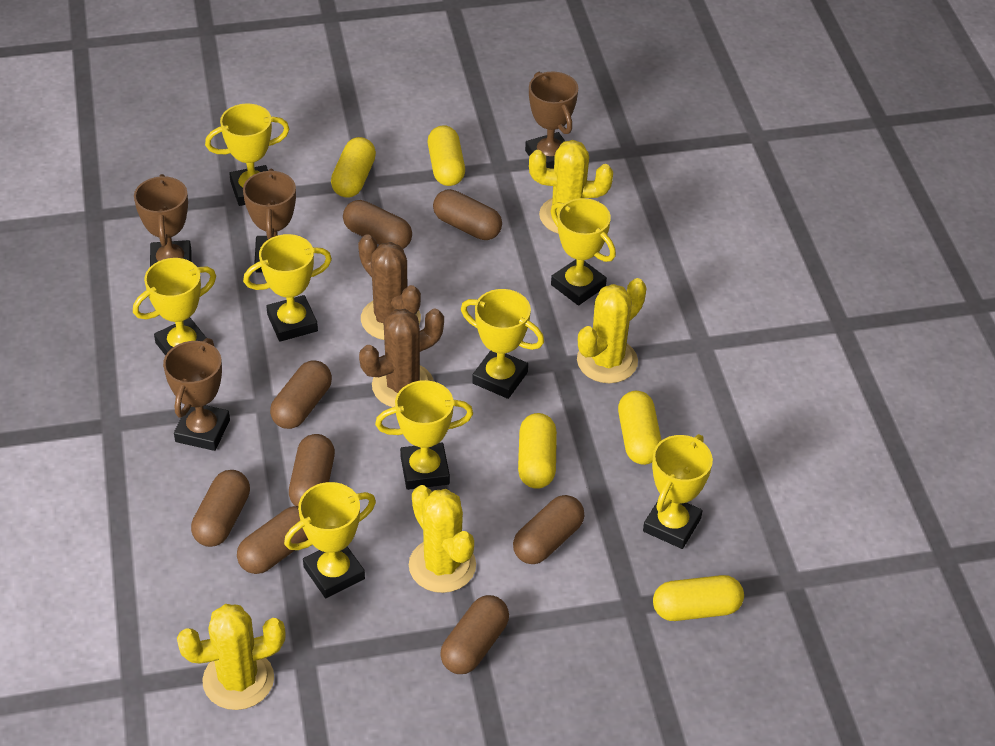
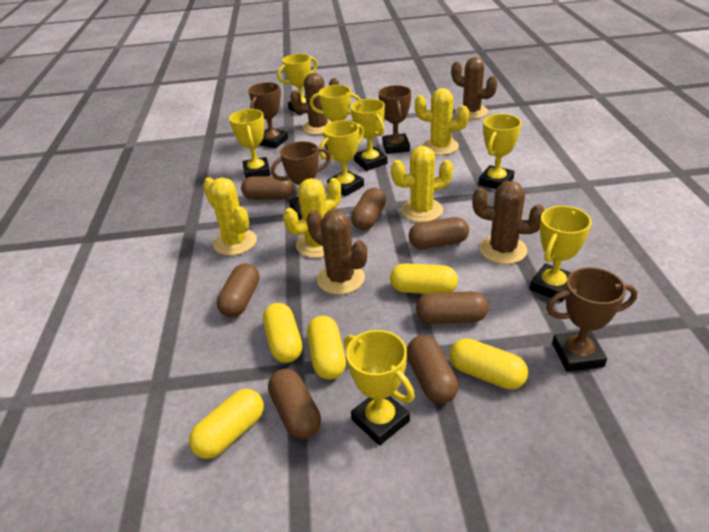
brown cactus: 2 -> 4
brown capsule: 8 -> 7

